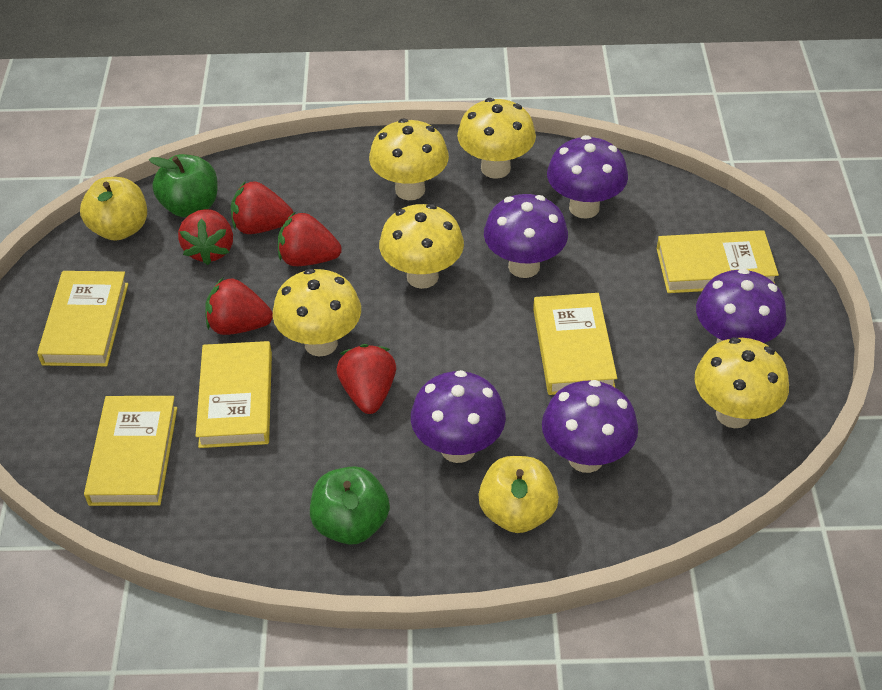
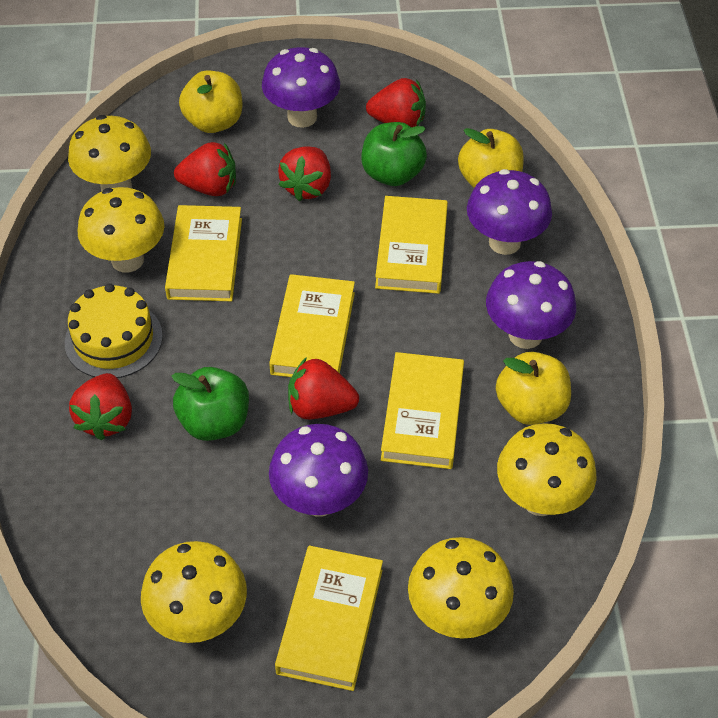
purple mushroom: 5 -> 4
yellow apple: 2 -> 3
yellow cake: 0 -> 1

